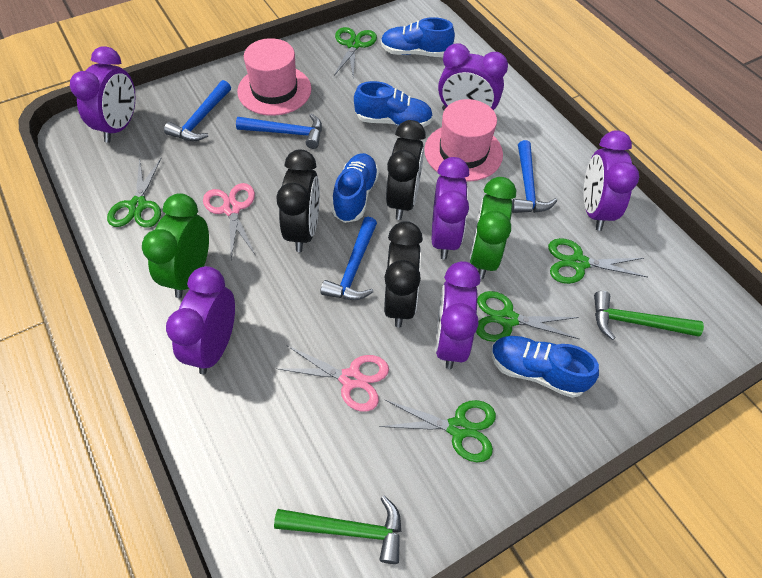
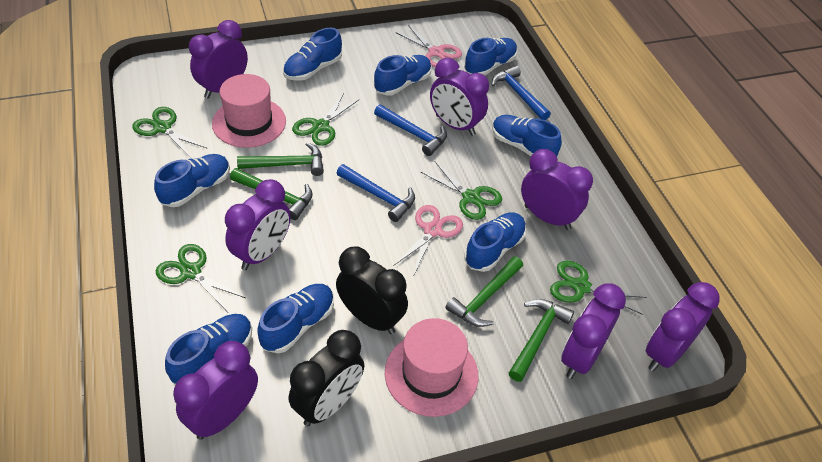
black clock: 3 -> 2
blue hammer: 4 -> 3
blue shoe: 4 -> 8
green clock: 2 -> 0
green hammer: 2 -> 4
purple clock: 6 -> 7

